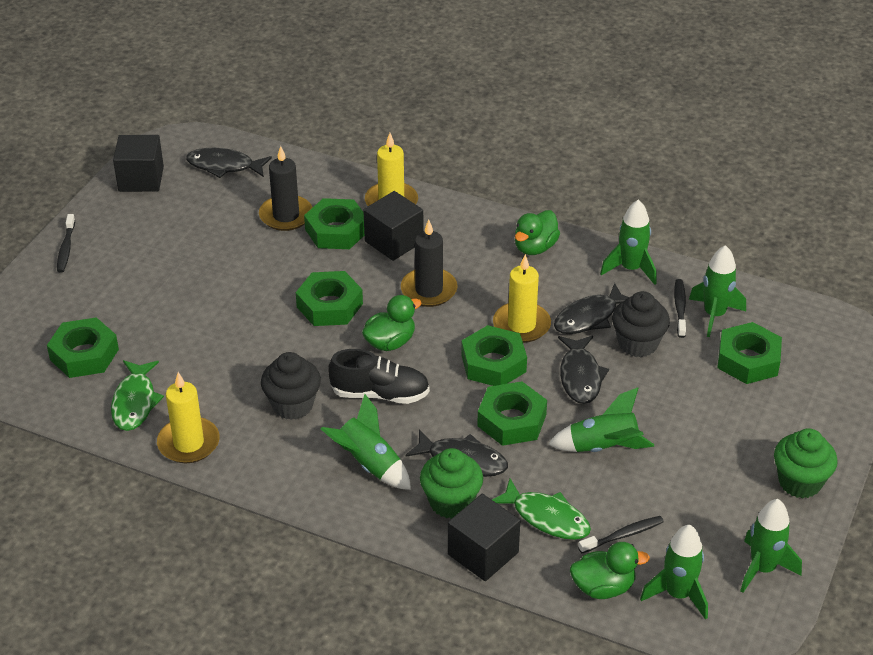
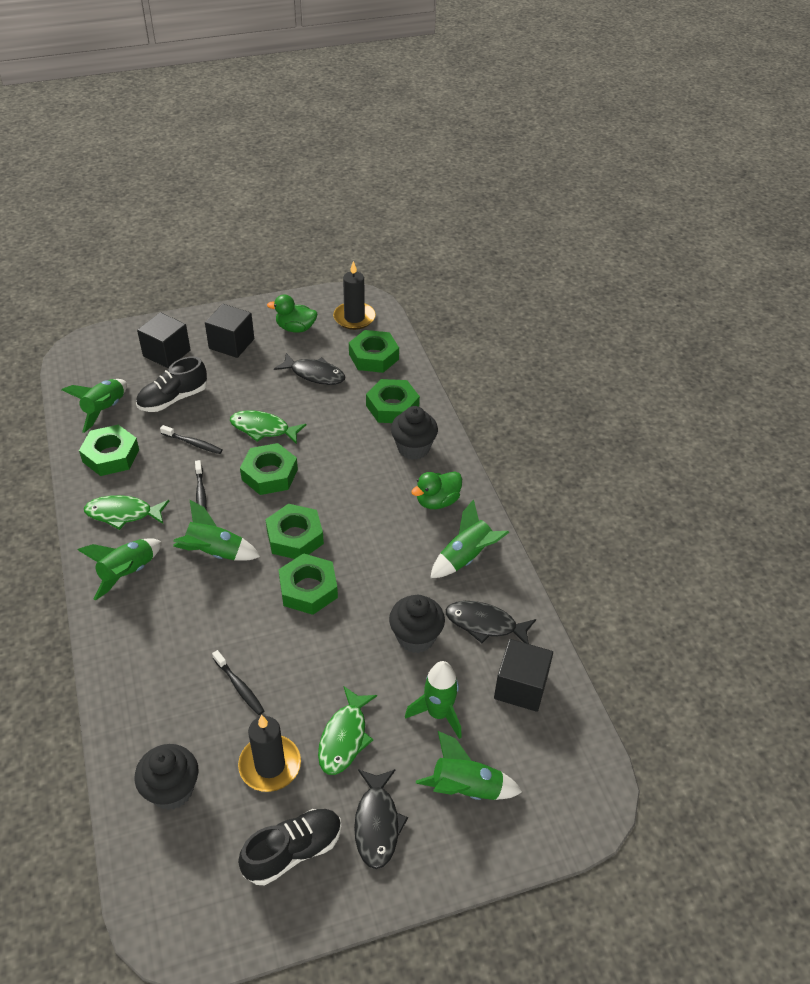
black cupcake: 2 -> 3
black fish: 4 -> 3
black shoe: 1 -> 2
green cupcake: 2 -> 0
green duck: 3 -> 2
green fish: 2 -> 3
yellow candle: 3 -> 0

